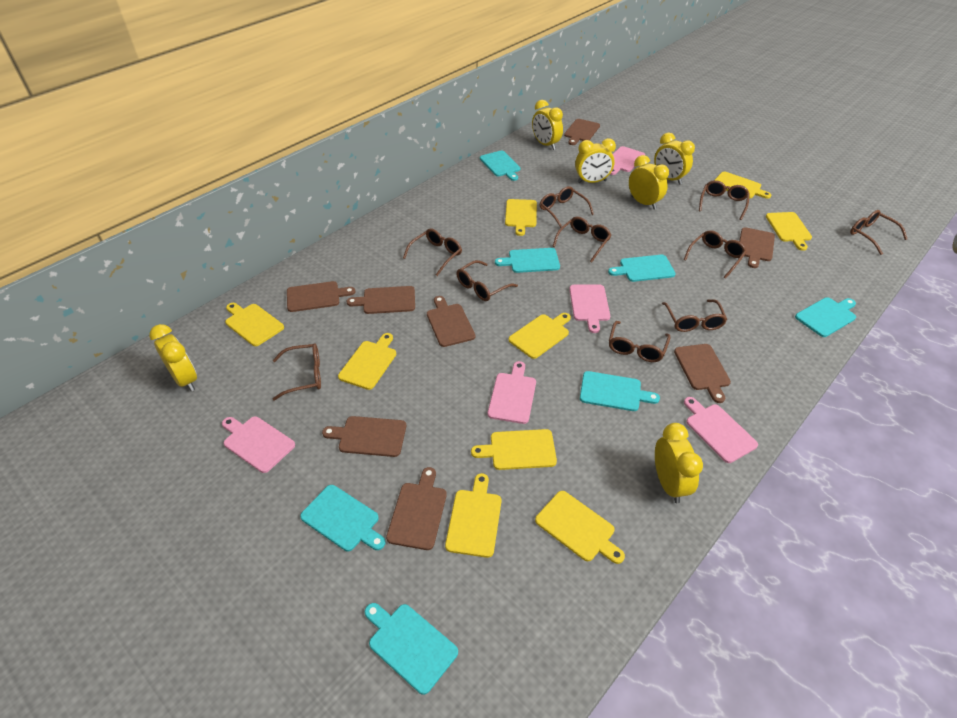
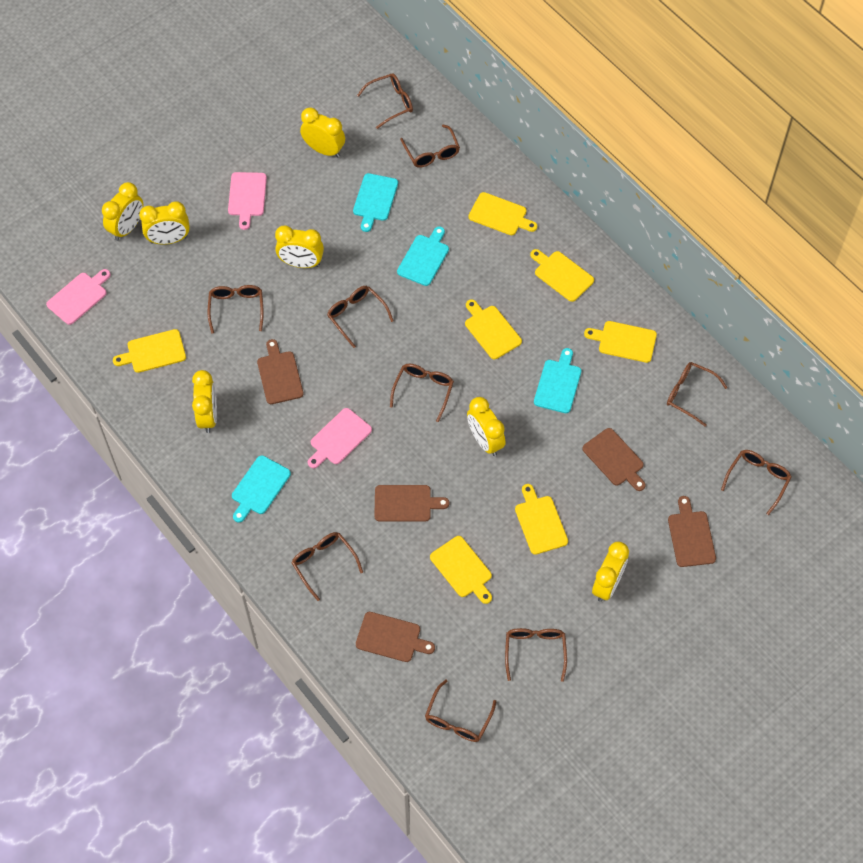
brown cutting board: 8 -> 5
pink cutting board: 5 -> 3
turquoise cutting board: 7 -> 4
yellow clock: 6 -> 7
yellow cutting board: 9 -> 7

